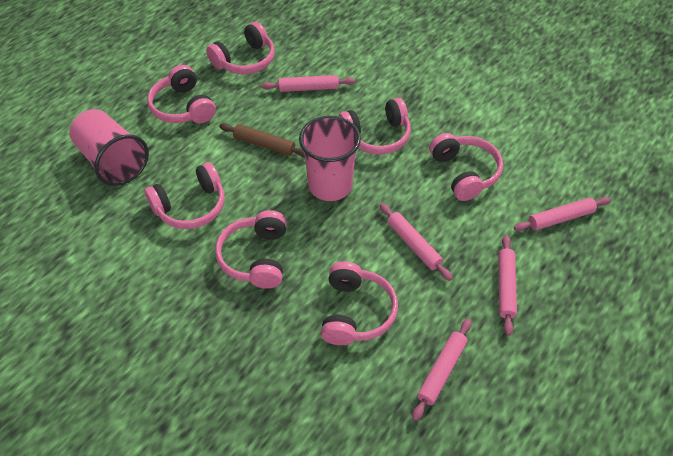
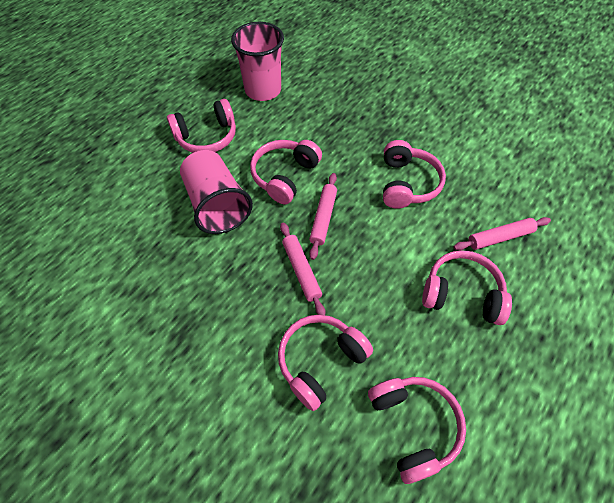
brown rolling pin: 1 -> 0
pink headphones: 7 -> 6
pink rolling pin: 5 -> 3

